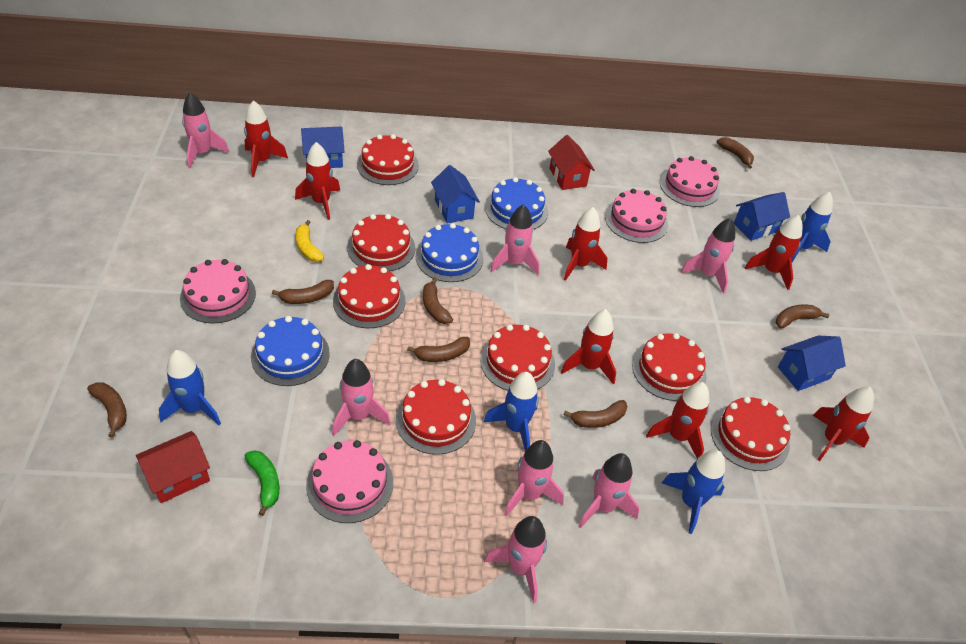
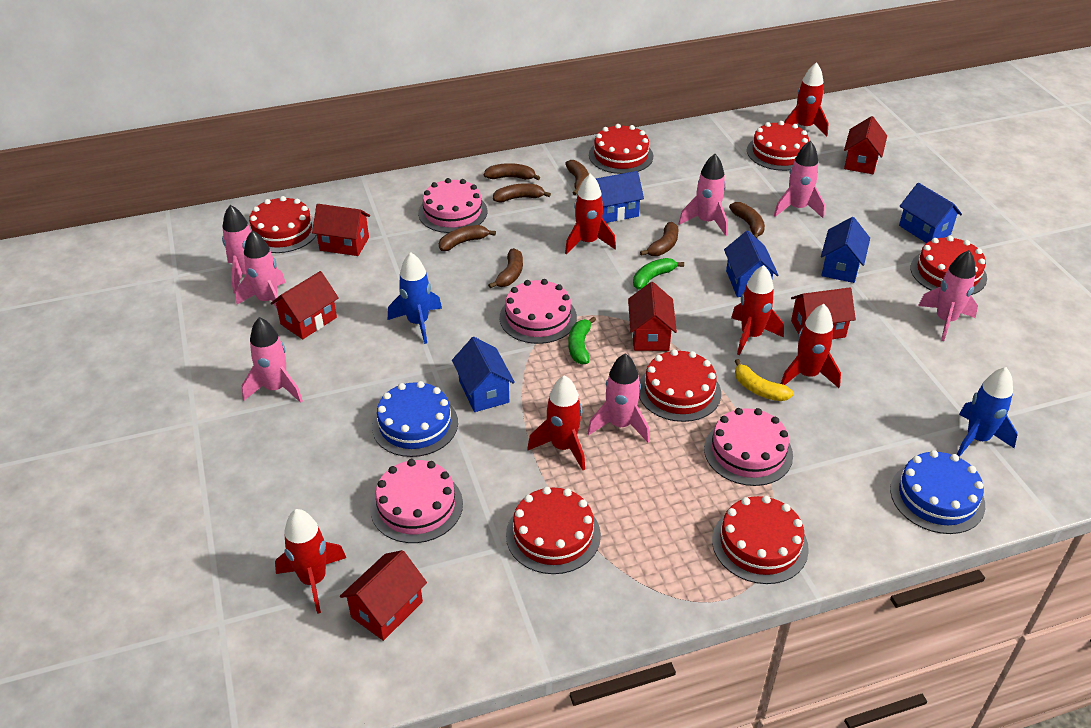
blue cake: 3 -> 2
blue house: 4 -> 5
blue rocket: 4 -> 2
green banana: 1 -> 2
red house: 2 -> 6
red rocket: 7 -> 6

